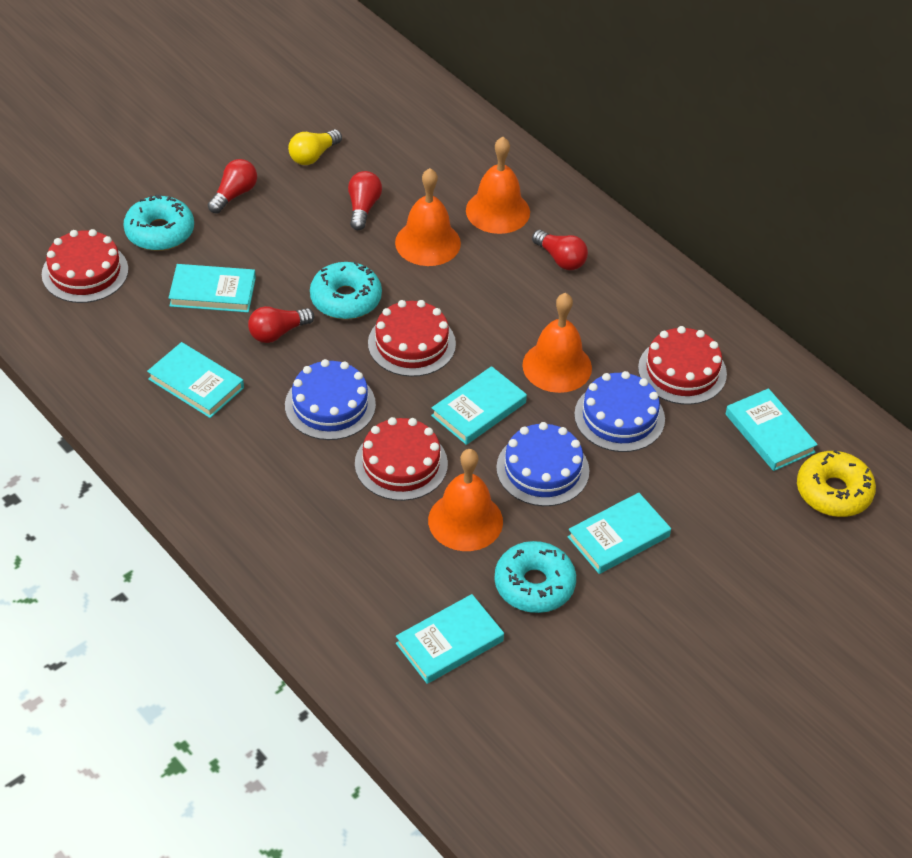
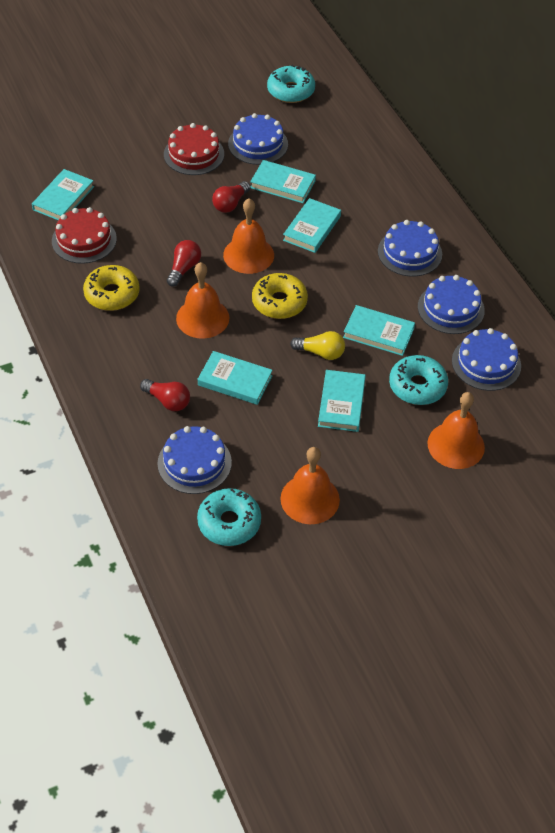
blue cake: 3 -> 5
red cake: 4 -> 2
red light bulb: 4 -> 3
yellow donut: 1 -> 2

